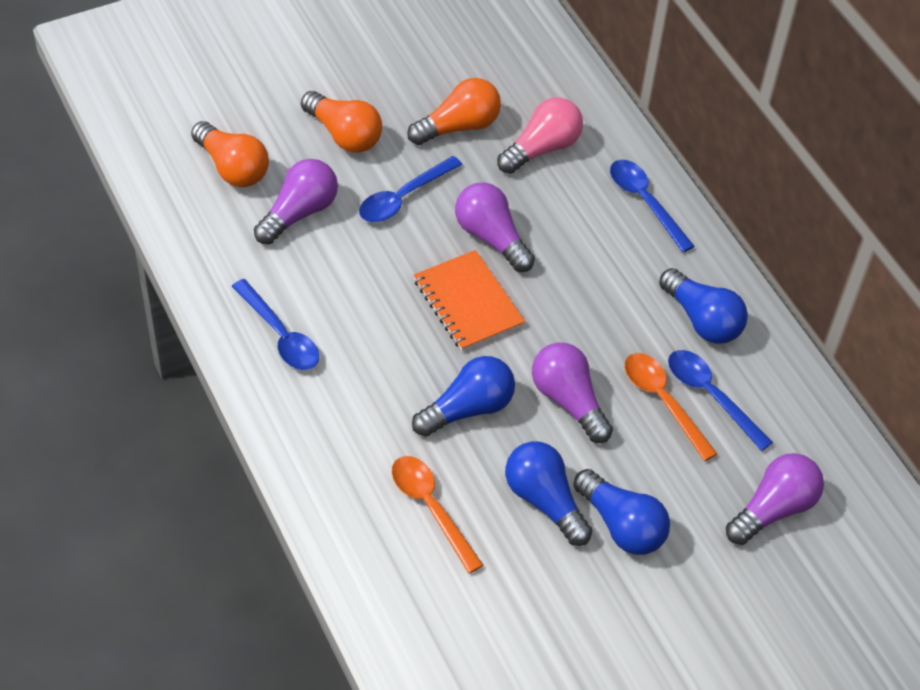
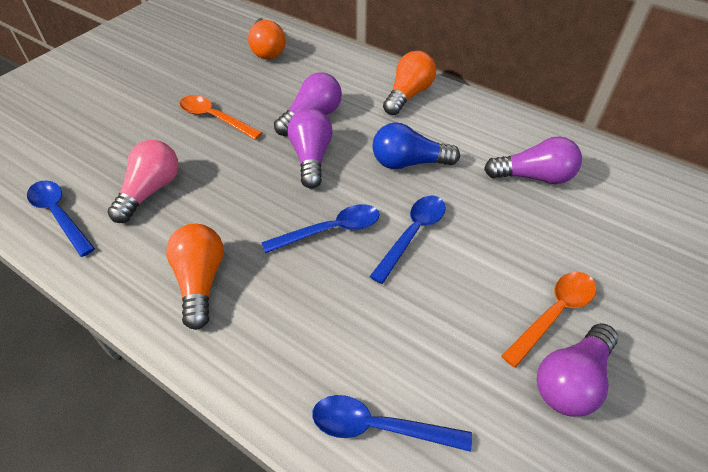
blue light bulb: 4 -> 1
orange notebook: 1 -> 0

